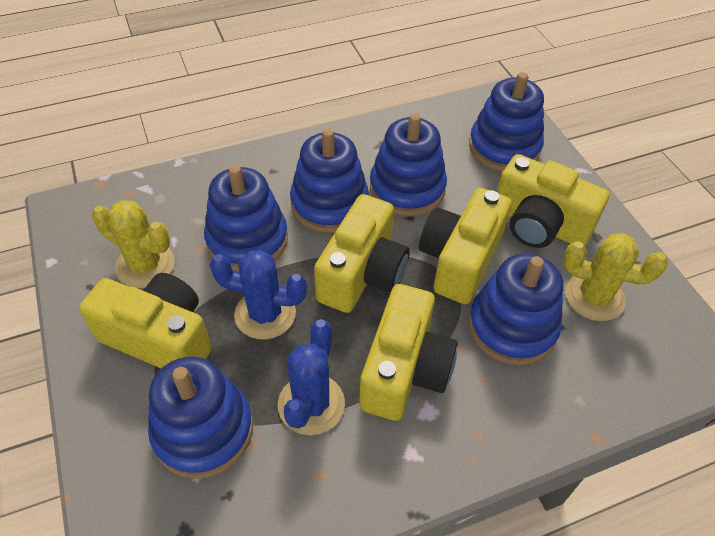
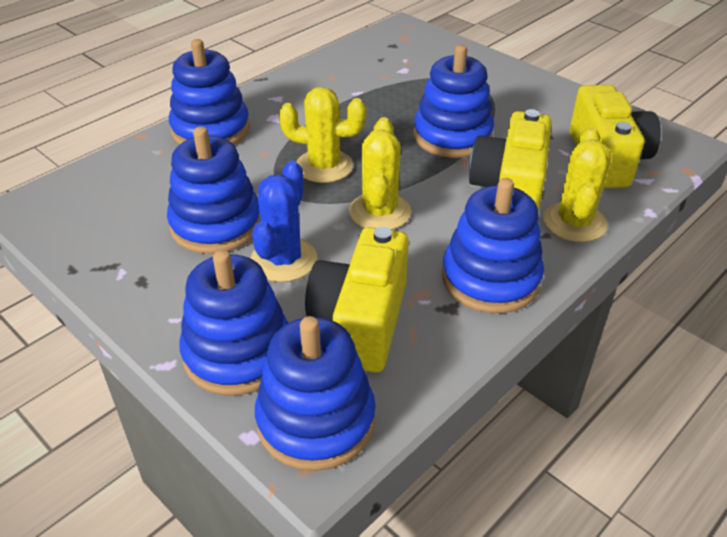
blue cactus: 2 -> 1
yellow cactus: 2 -> 3
yellow camera: 5 -> 3

